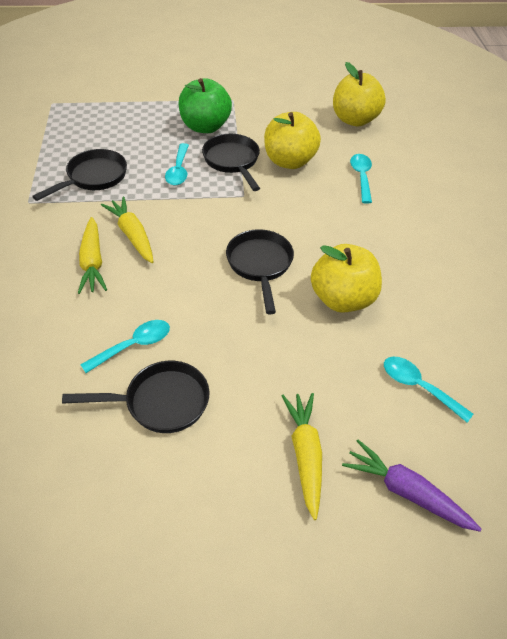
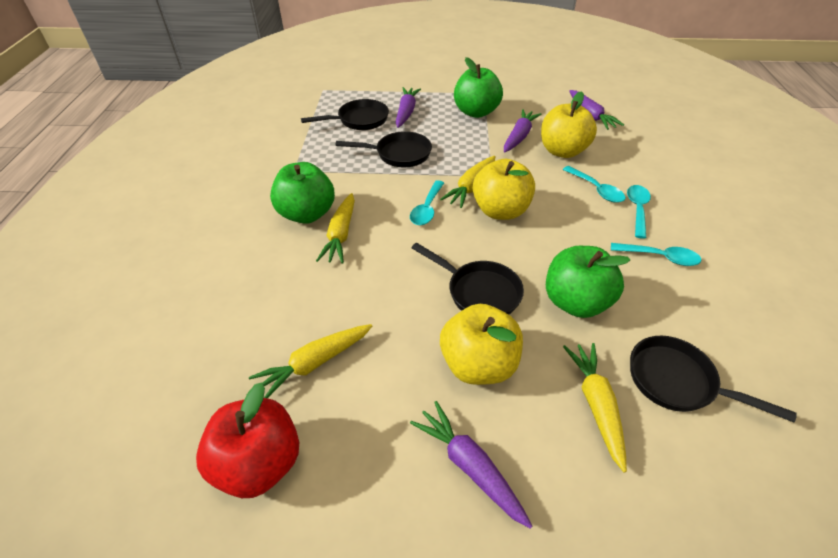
green apple: 1 -> 3
purple carrot: 1 -> 4
red apple: 0 -> 1
yellow carrot: 3 -> 4

